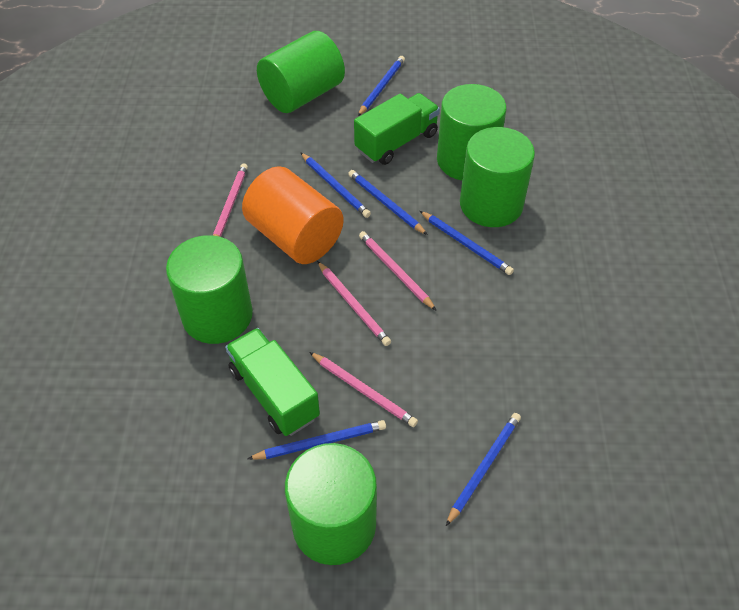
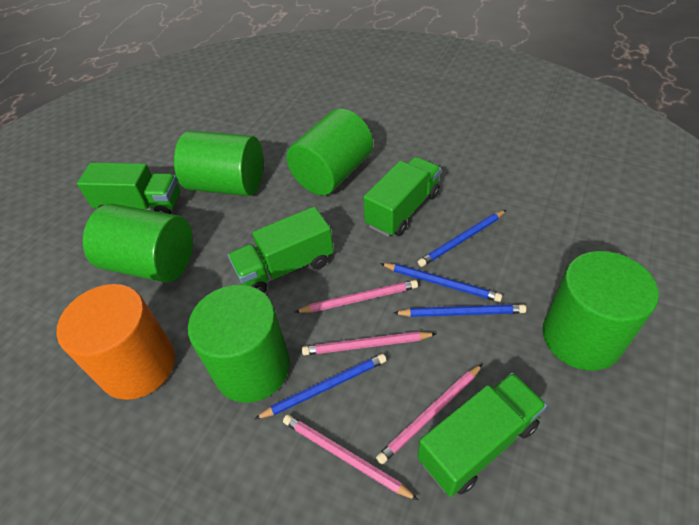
blue pencil: 6 -> 4
green truck: 2 -> 4

